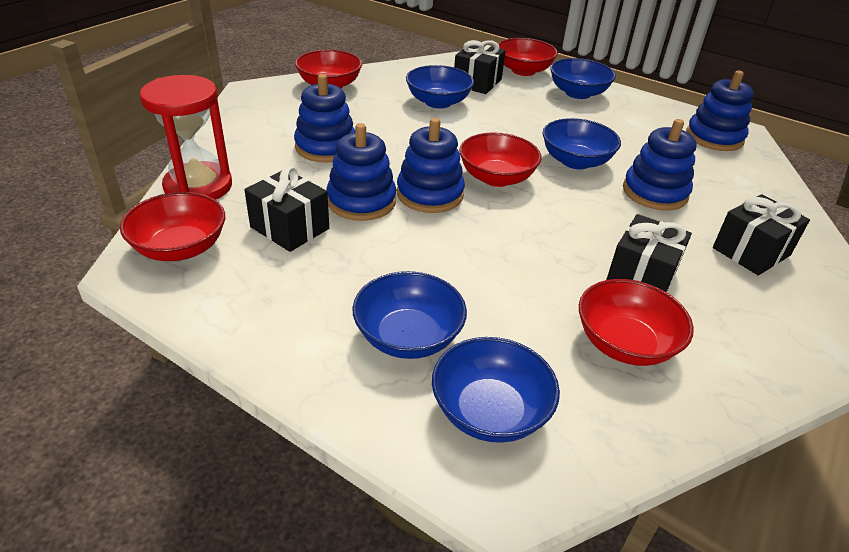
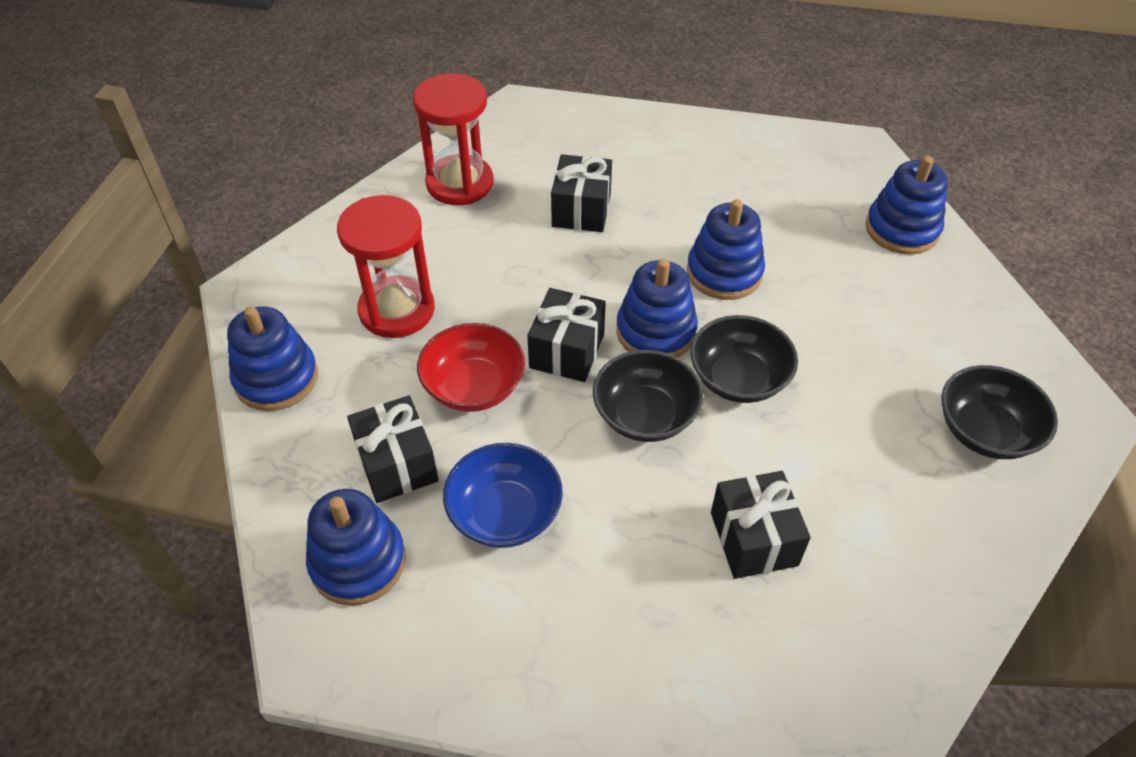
black bowl: 0 -> 3
blue bowl: 5 -> 1
red bowl: 5 -> 1
red hourglass: 1 -> 2

